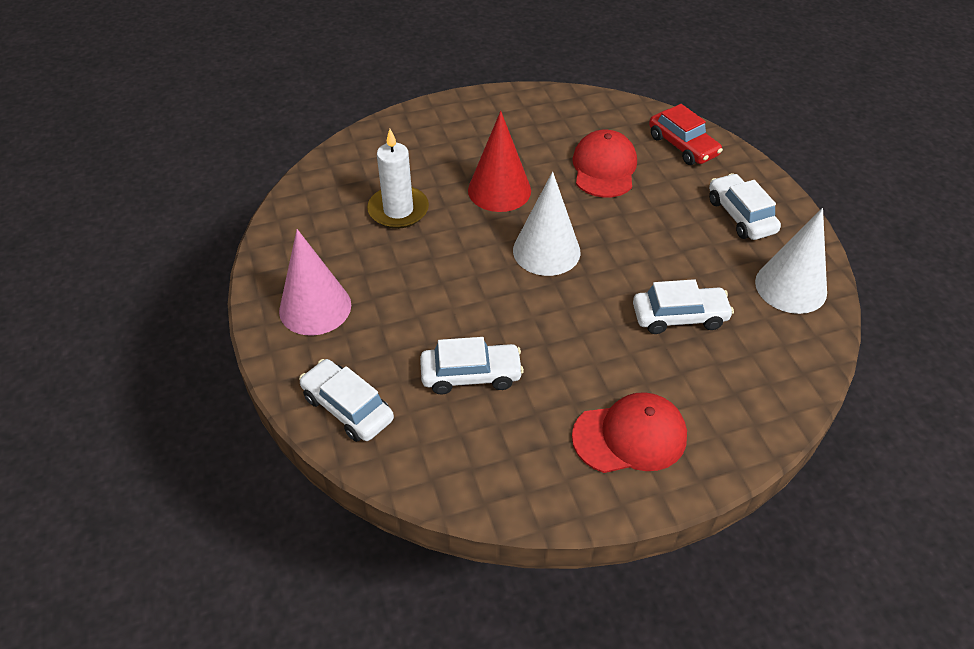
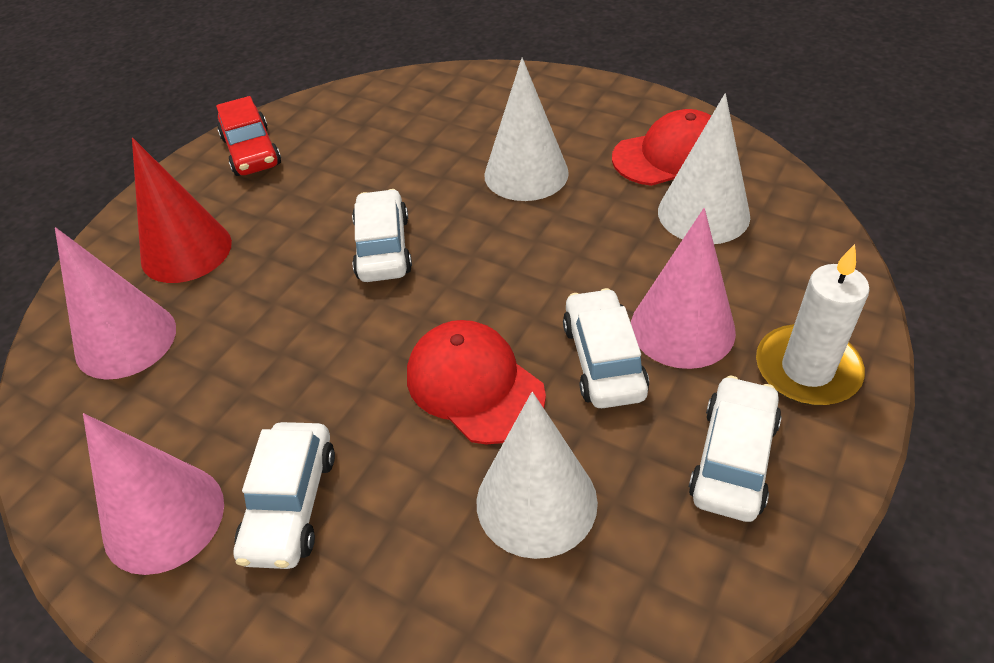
pink cone: 1 -> 3
white cone: 2 -> 3

